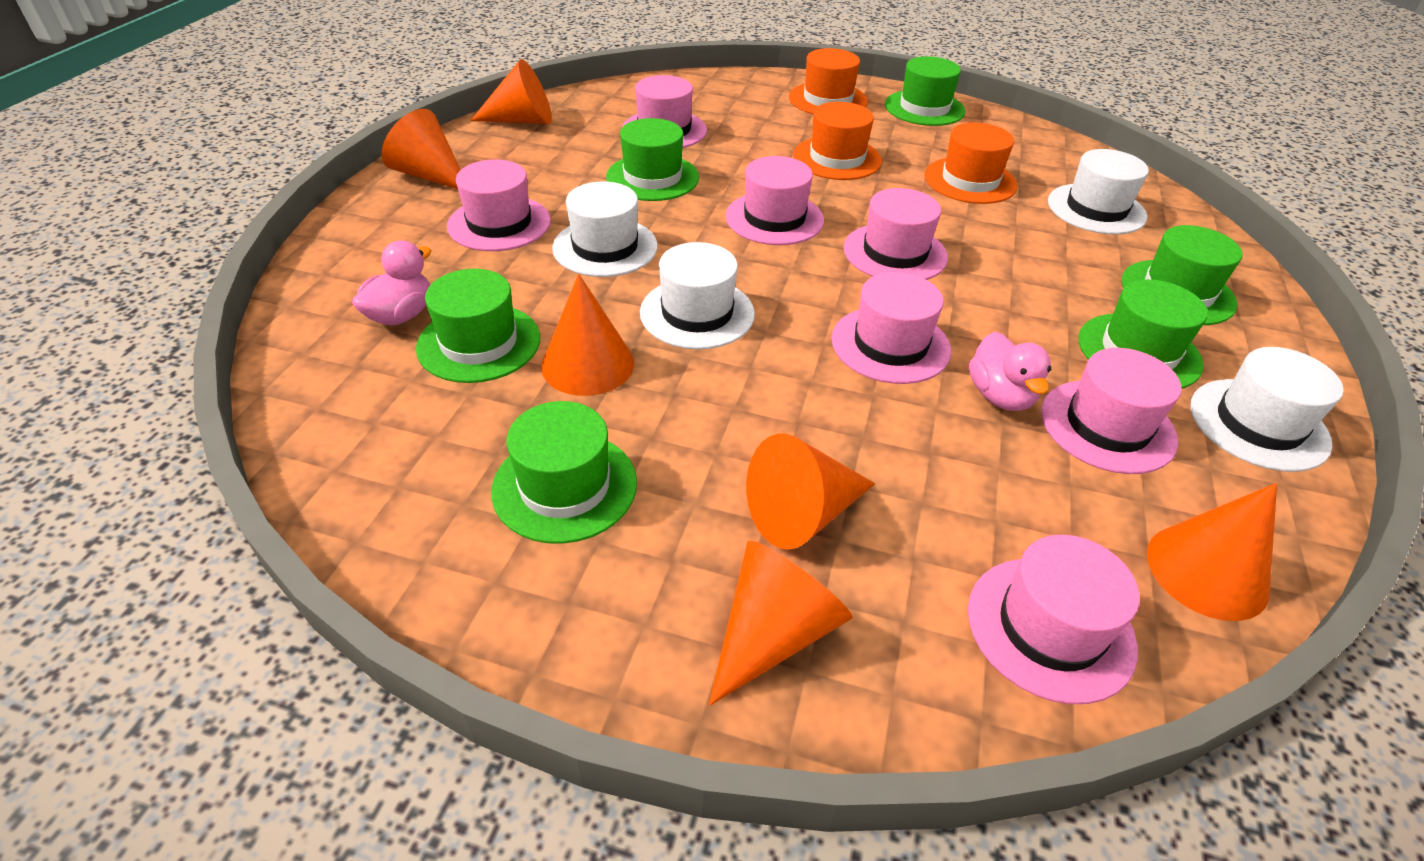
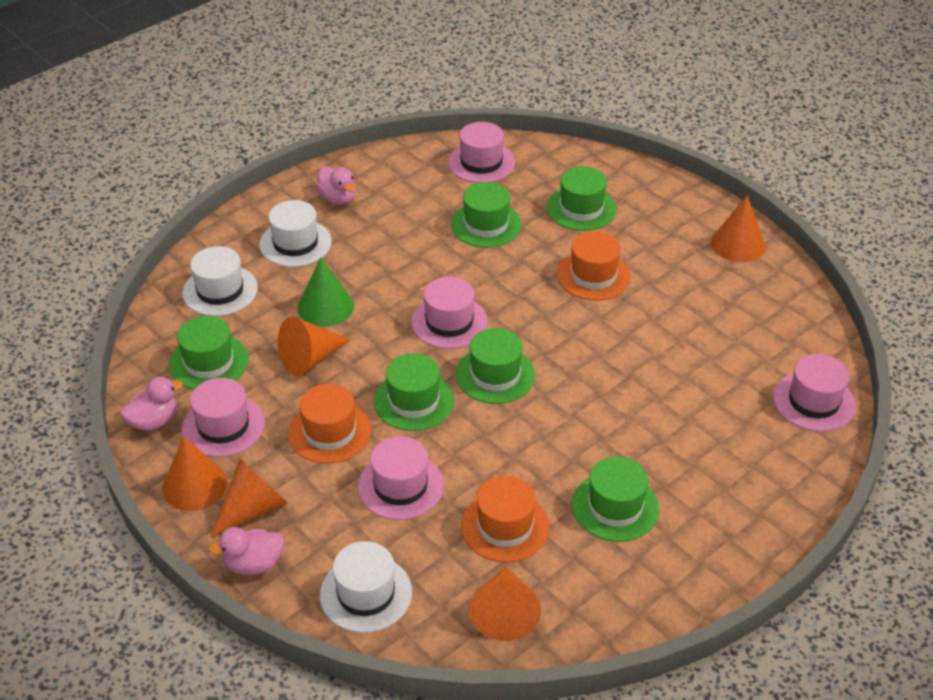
green cone: 0 -> 1
orange cone: 6 -> 5
pink duck: 2 -> 3
pink hat: 7 -> 5
white hat: 4 -> 3

